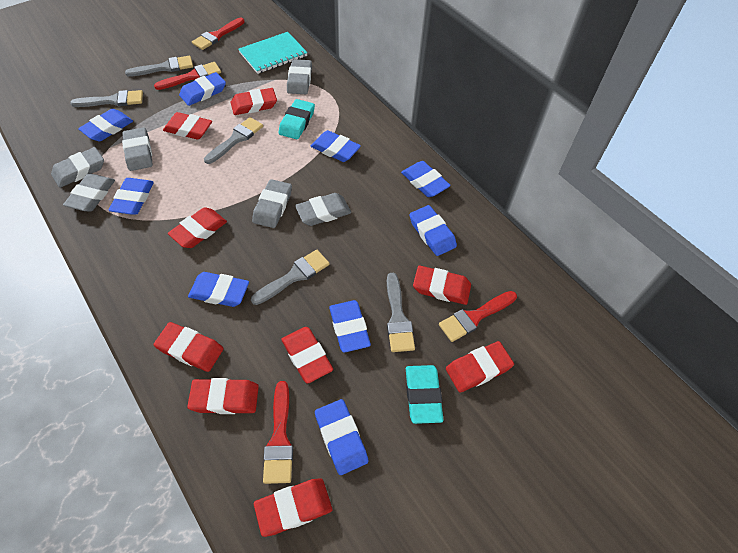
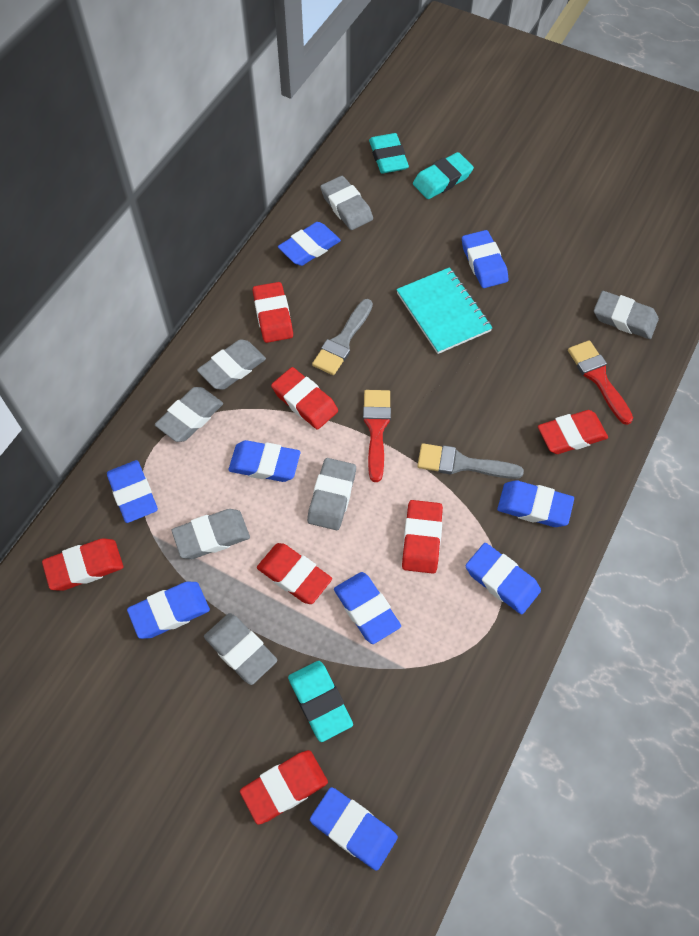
grey brush: 5 -> 2
grey eraser: 6 -> 7
red brush: 4 -> 2
red eraser: 9 -> 7
turquoise eraser: 2 -> 3

